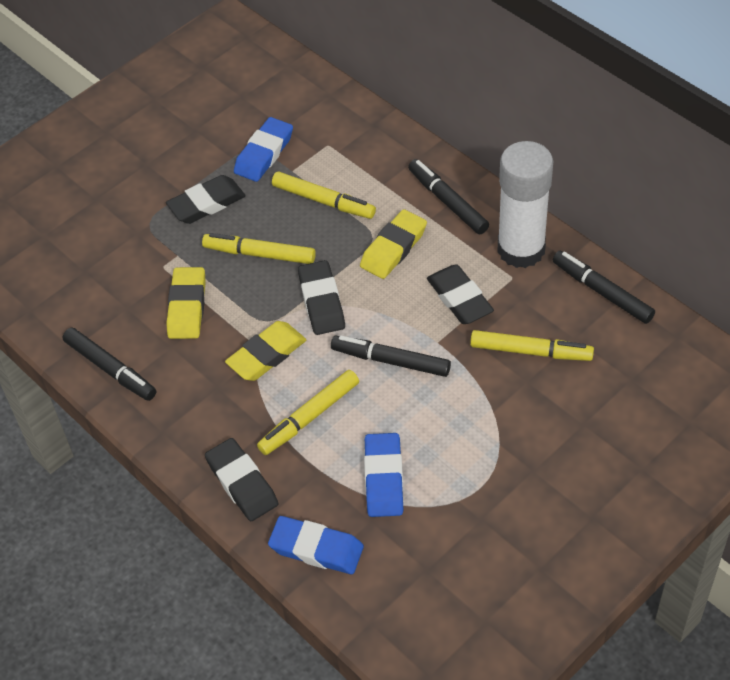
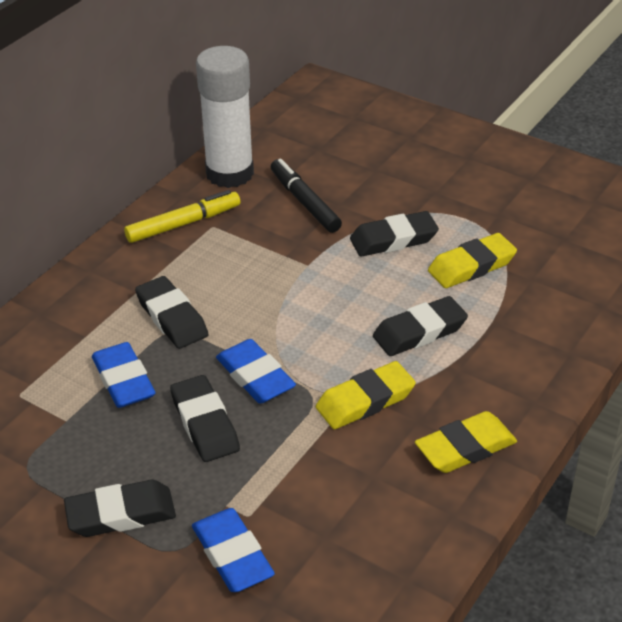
black eraser: 4 -> 5
black marker: 4 -> 1
yellow marker: 4 -> 1

